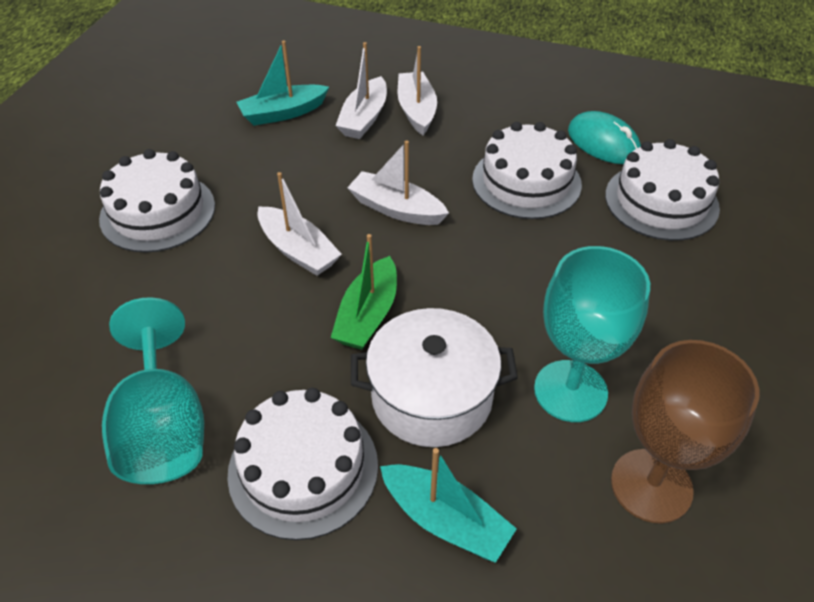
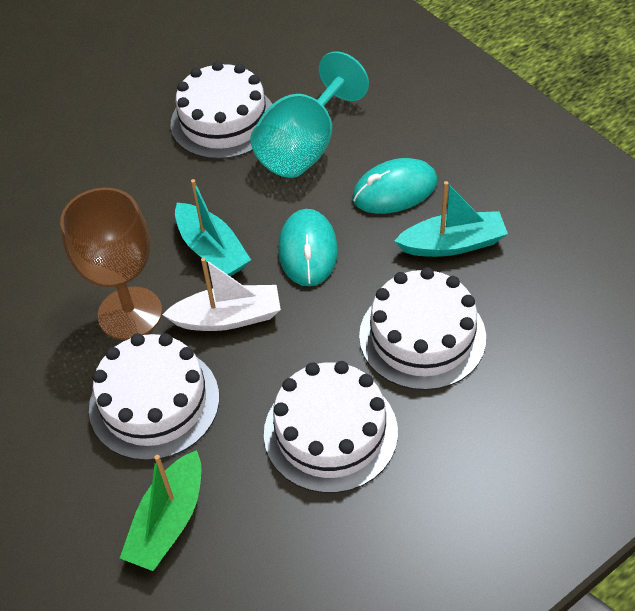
turquoise goblet: 2 -> 1
turquoise mouse: 1 -> 2
white boat: 4 -> 1
white pot: 1 -> 0

